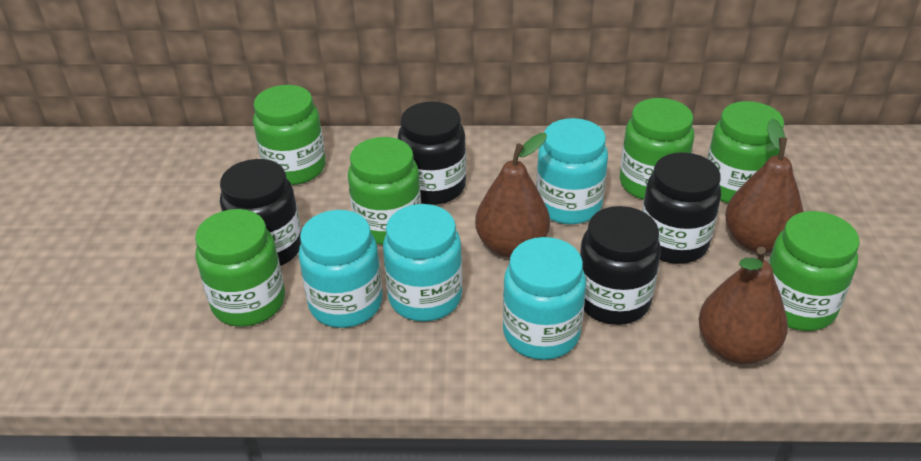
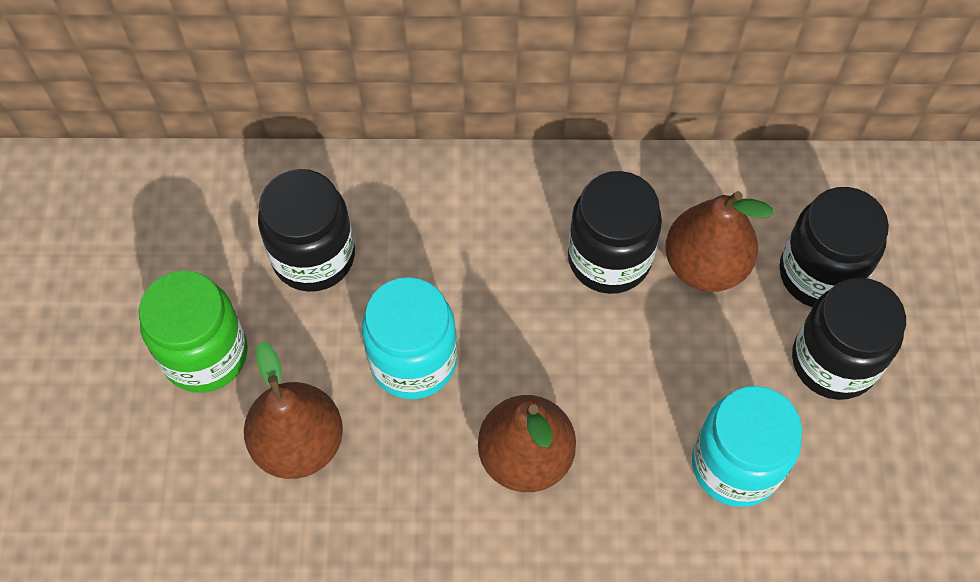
green jar: 6 -> 1
turquoise jar: 4 -> 2

